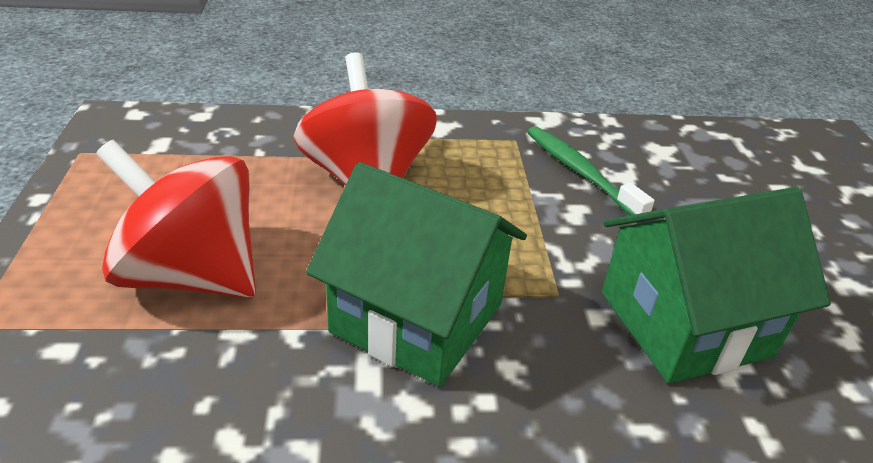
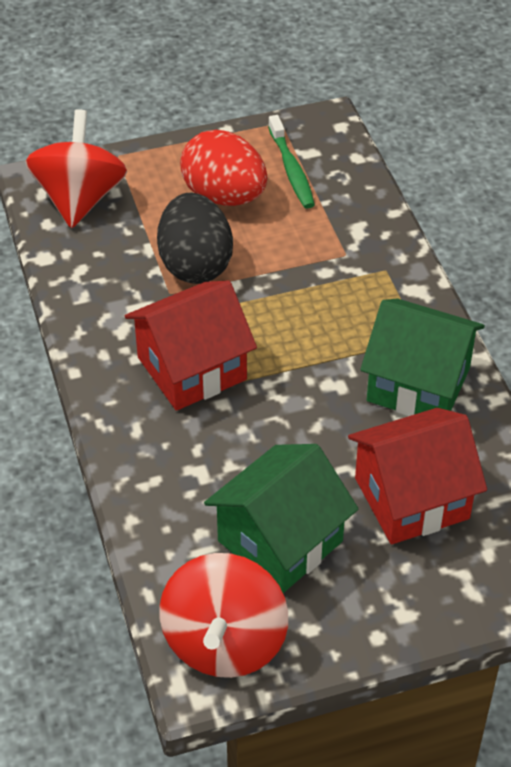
black egg: 0 -> 1
red egg: 0 -> 1
red house: 0 -> 2

